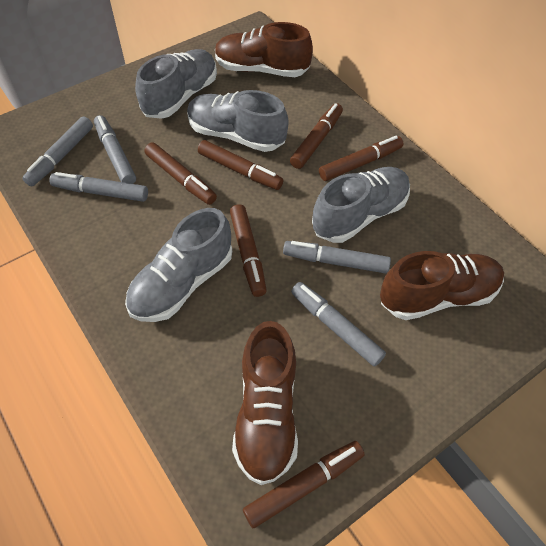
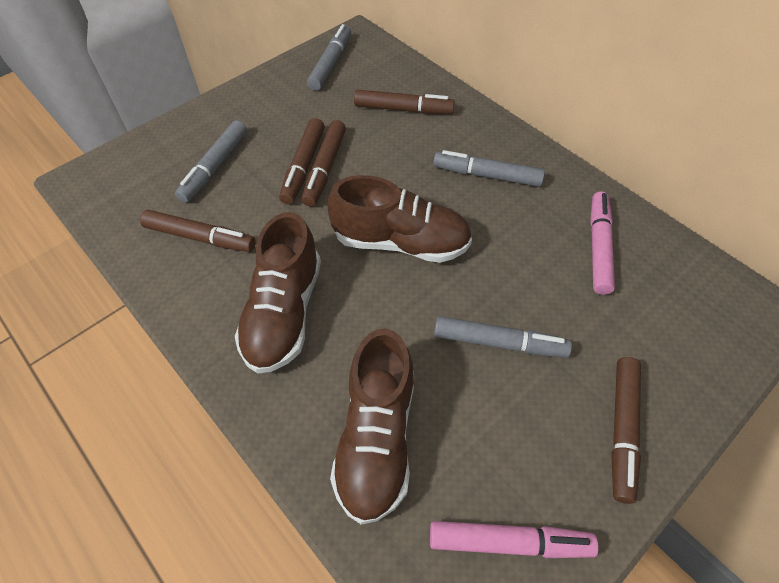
brown marker: 6 -> 5
grey marker: 5 -> 4
grey shoe: 4 -> 0
pink marker: 0 -> 2

